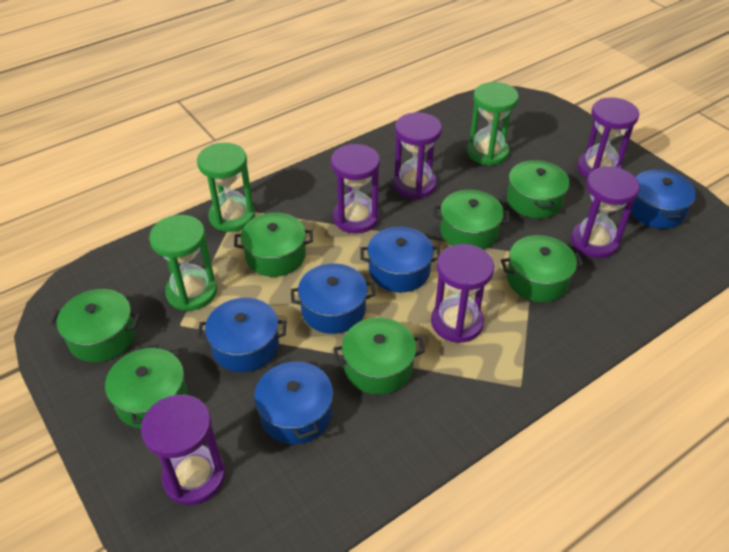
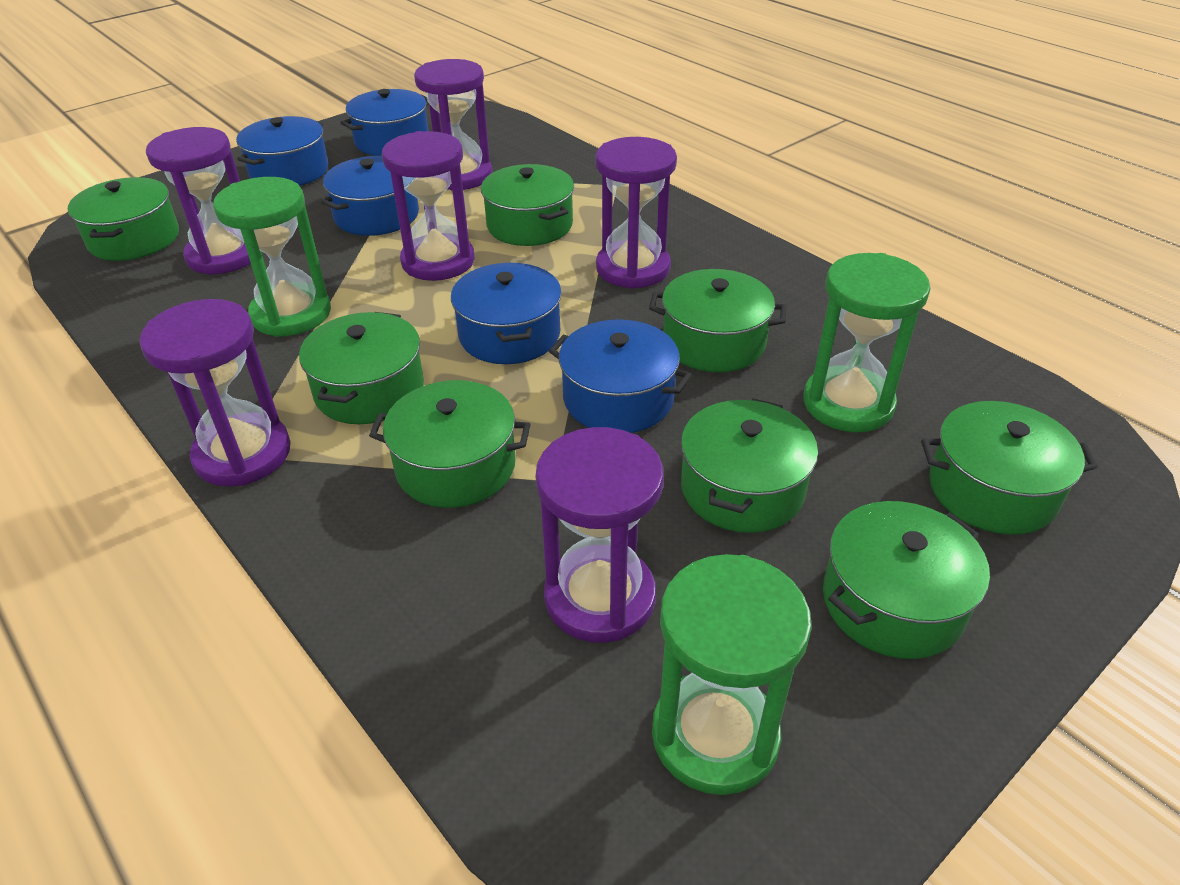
green pot: 7 -> 8

